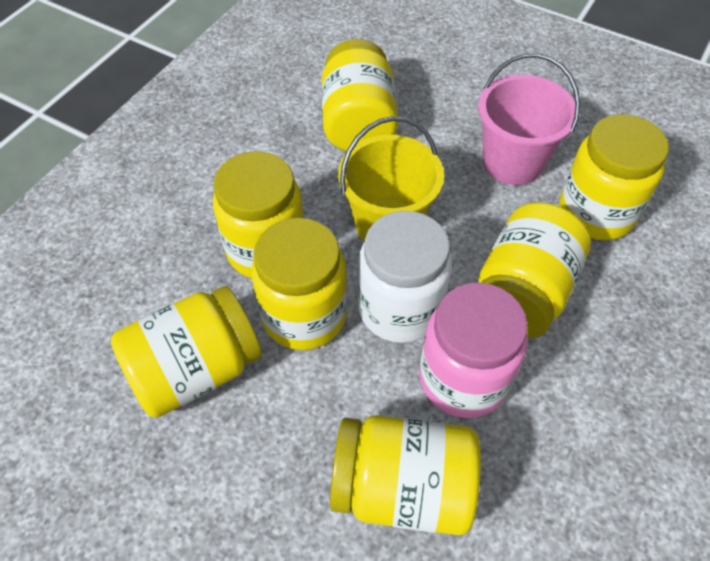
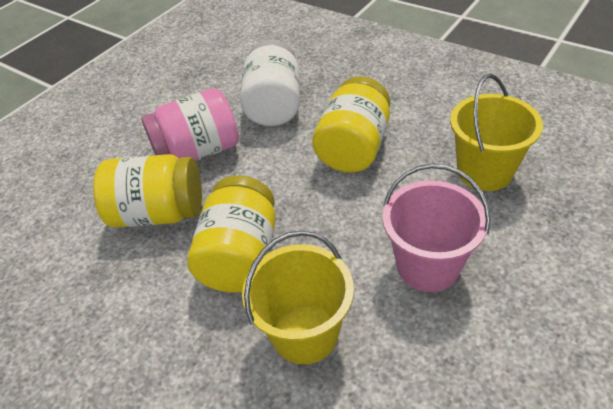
yellow bucket: 1 -> 2
yellow jar: 7 -> 3

